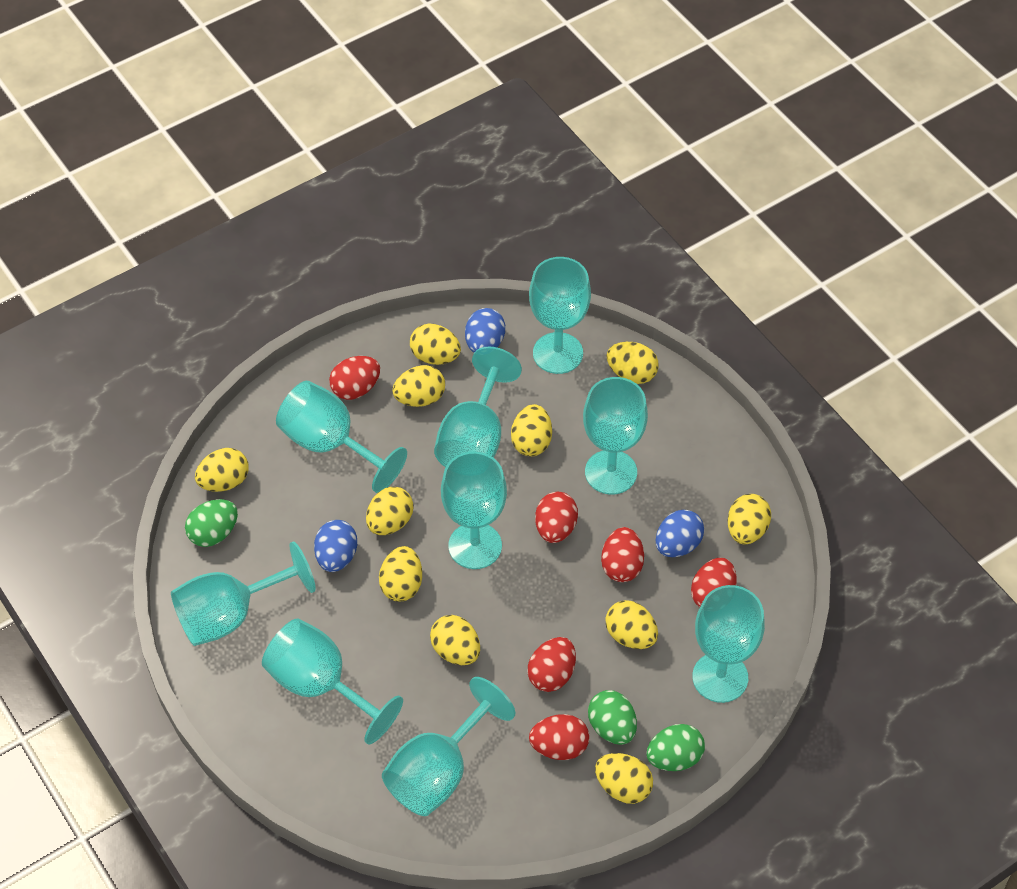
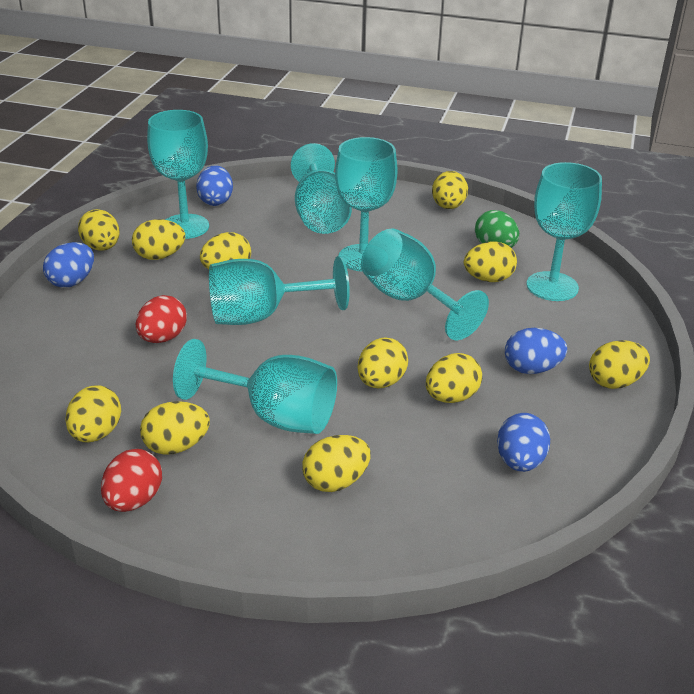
blue egg: 3 -> 4
green egg: 3 -> 1
red egg: 6 -> 2
turquoise goblet: 9 -> 7

